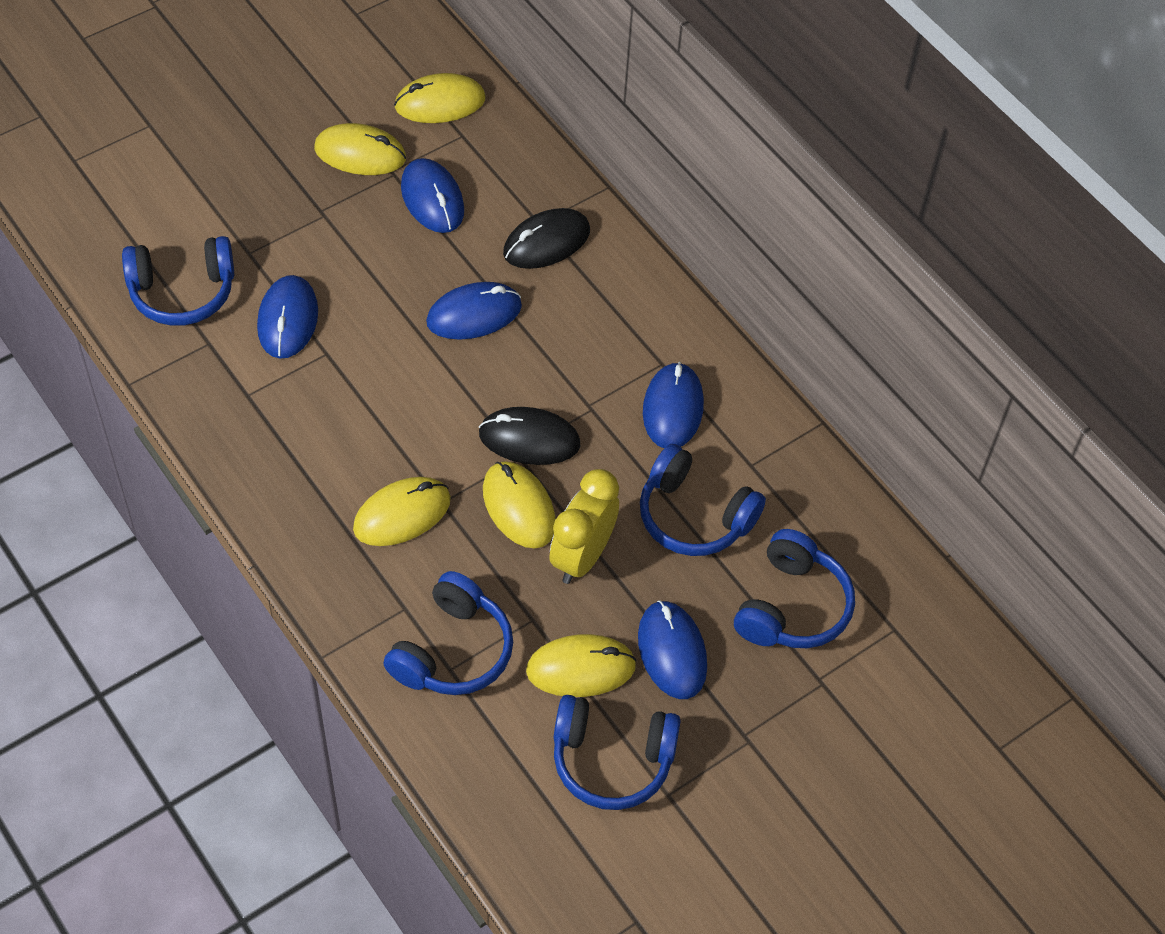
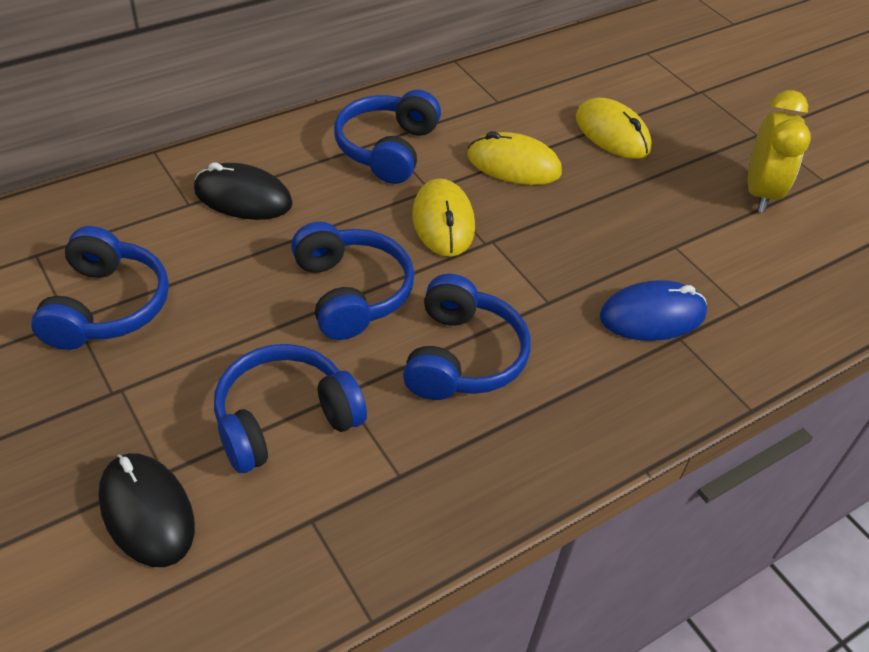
blue mouse: 5 -> 1
yellow mouse: 5 -> 3

